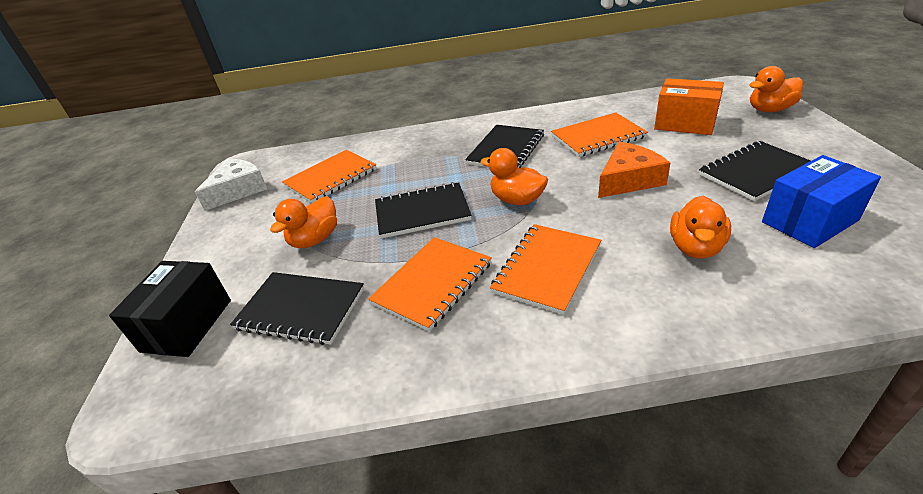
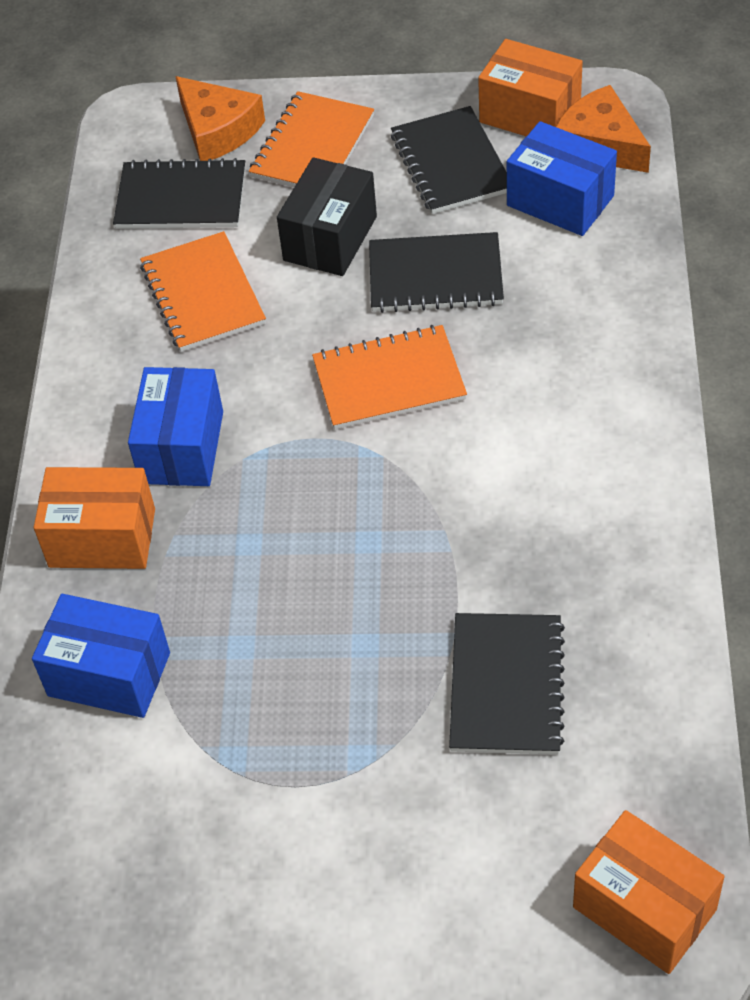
blue box: 1 -> 3
orange box: 1 -> 3
orange cheese: 1 -> 2
orange duck: 4 -> 0
orange notebook: 4 -> 3
white cheese: 1 -> 0

